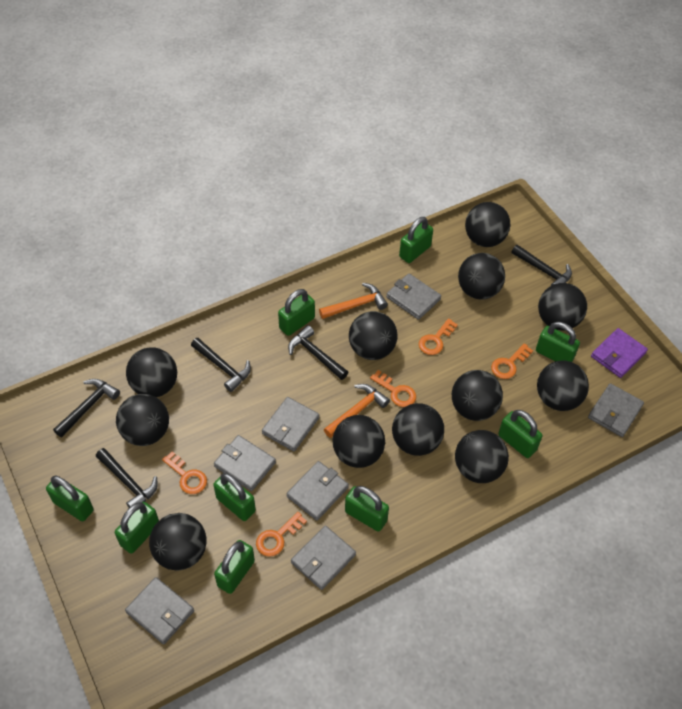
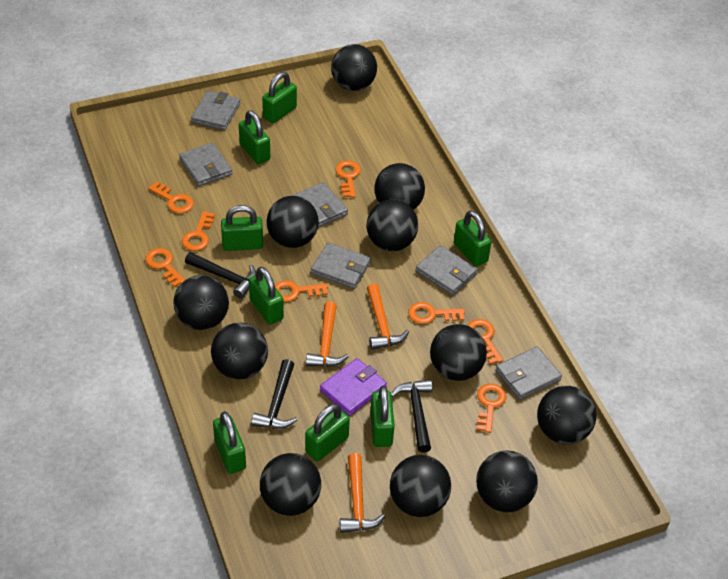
black ball: 12 -> 11
black hammer: 5 -> 3
green padlock: 9 -> 8
grey wallet: 7 -> 6
orange hammer: 2 -> 3
orange key: 5 -> 8

